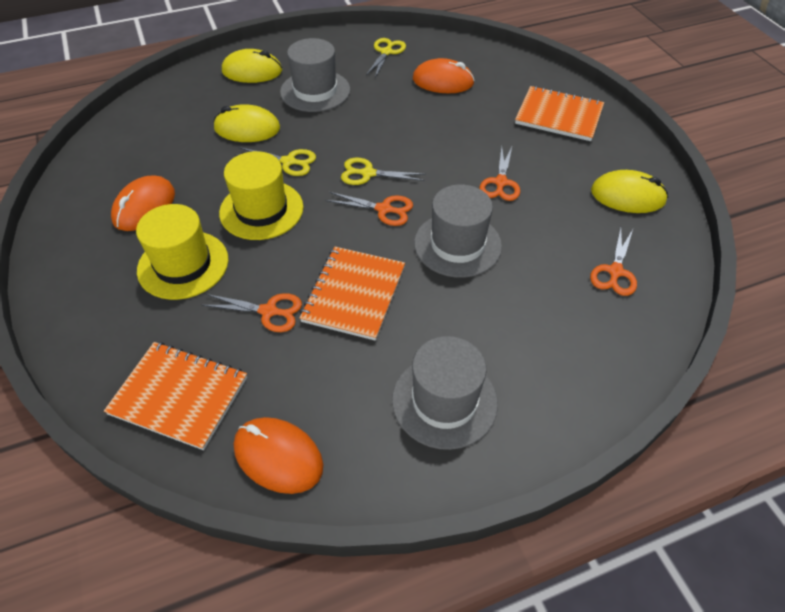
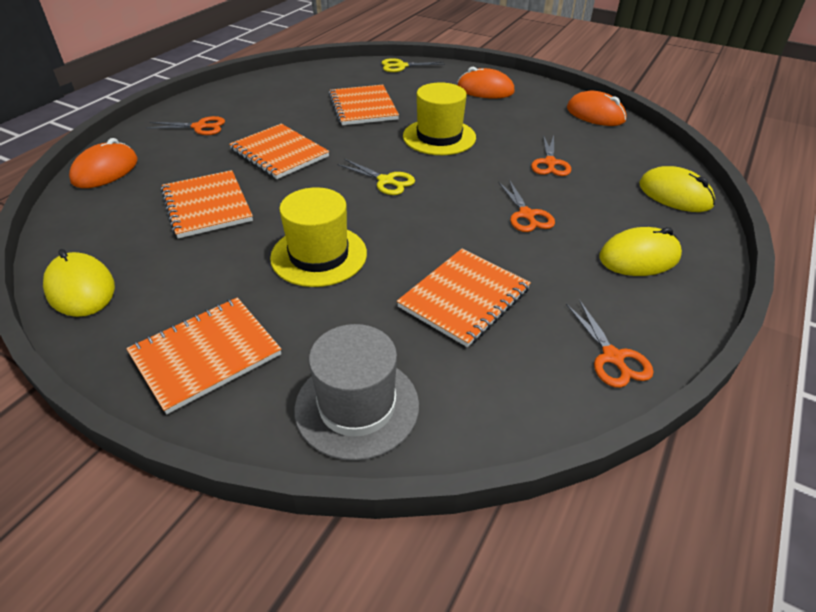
grey hat: 3 -> 1
orange notebook: 3 -> 5
yellow scissors: 3 -> 2

